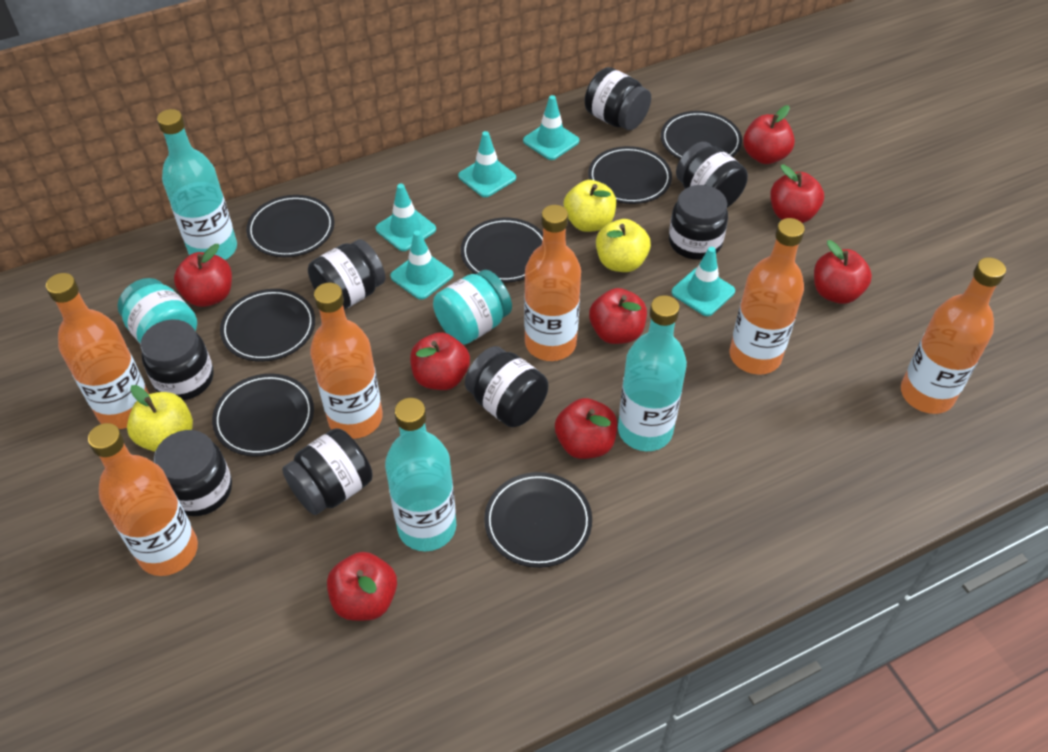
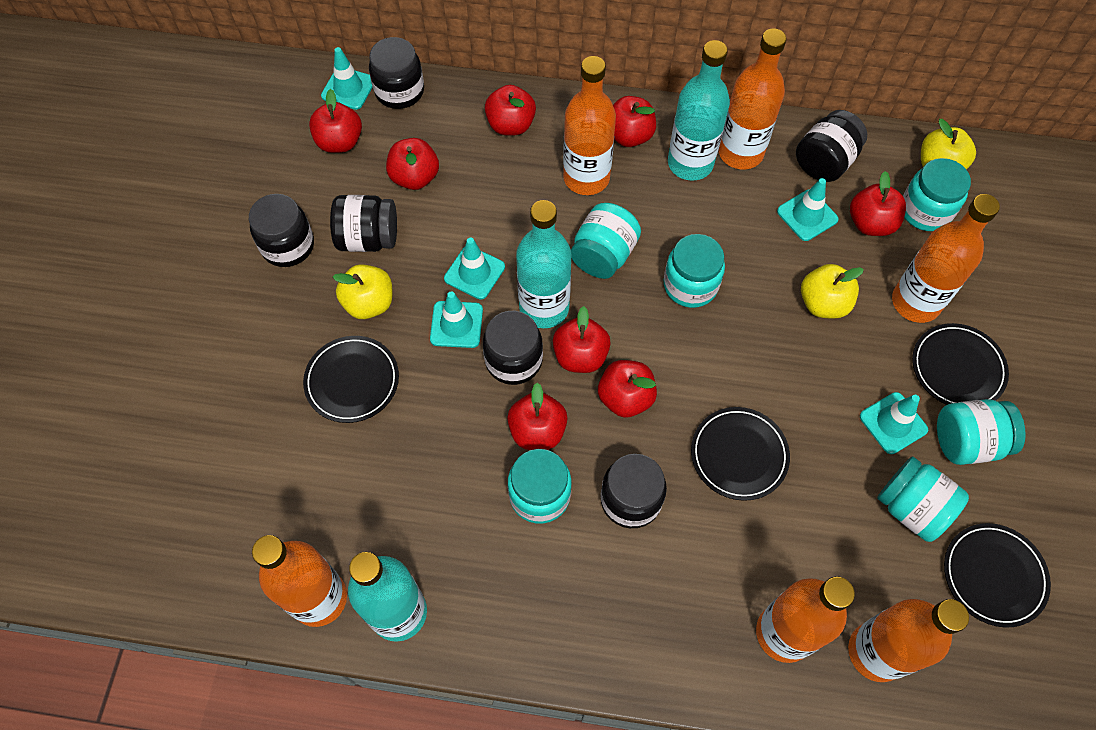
black jar: 8 -> 6
black plate: 7 -> 4
turquoise jar: 2 -> 6

